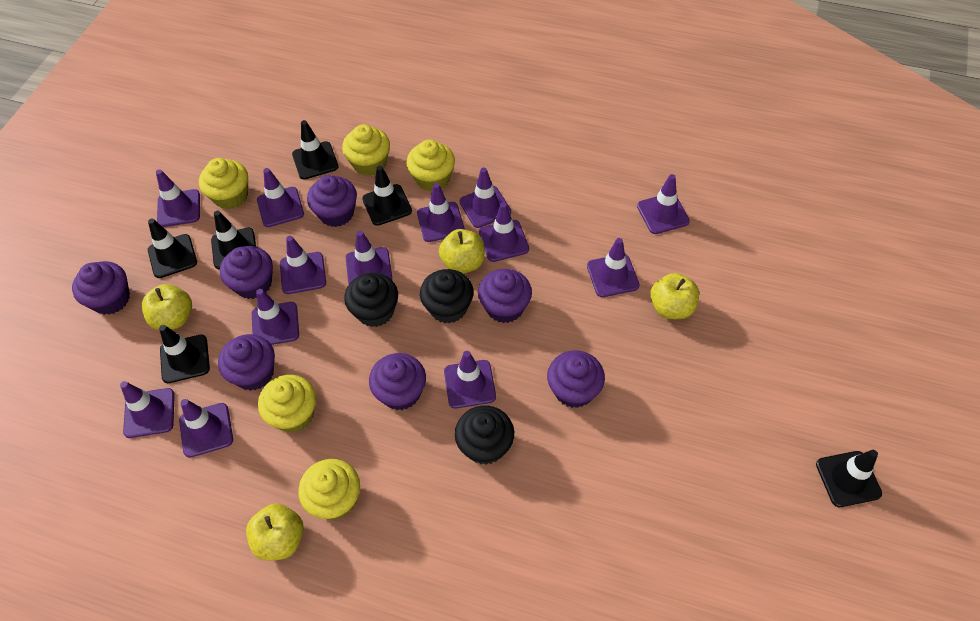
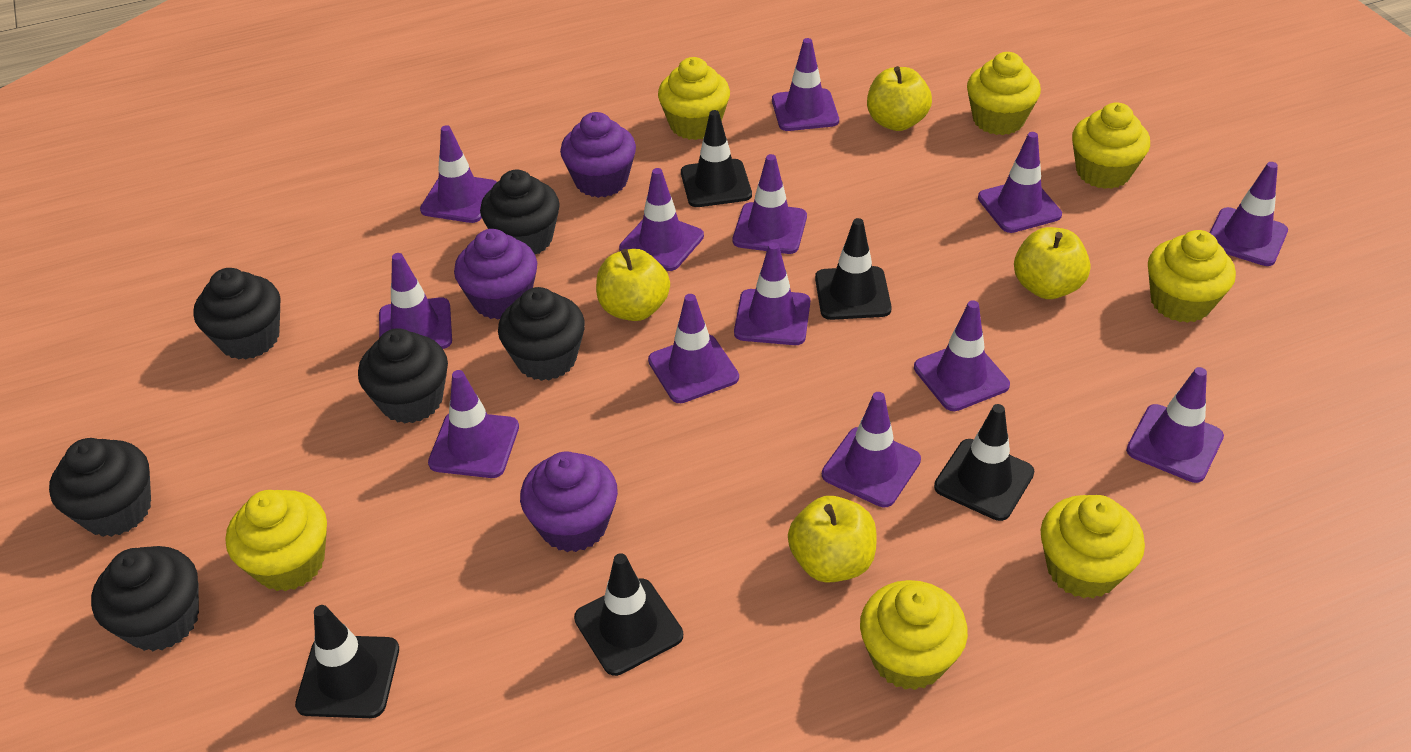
black cupcake: 3 -> 6
black traffic cone: 6 -> 5
purple cupcake: 7 -> 3
yellow cupcake: 5 -> 7

